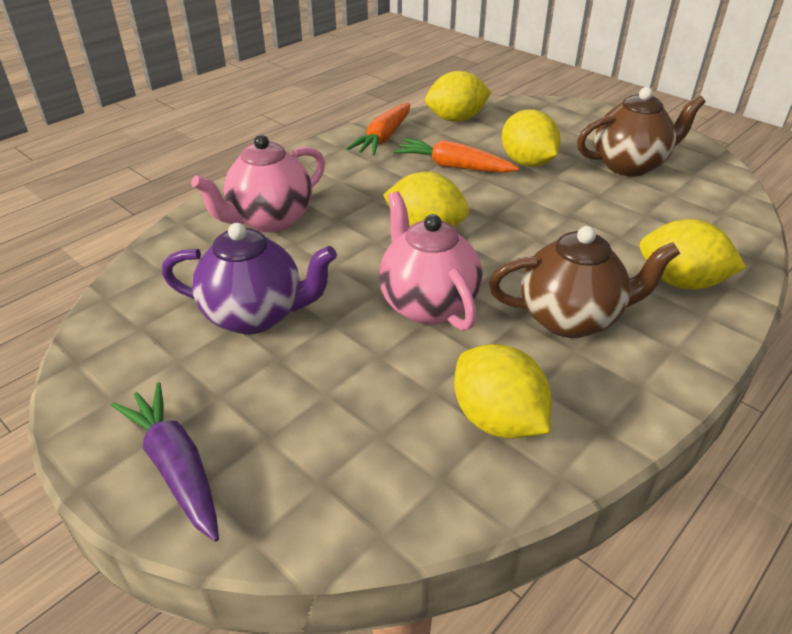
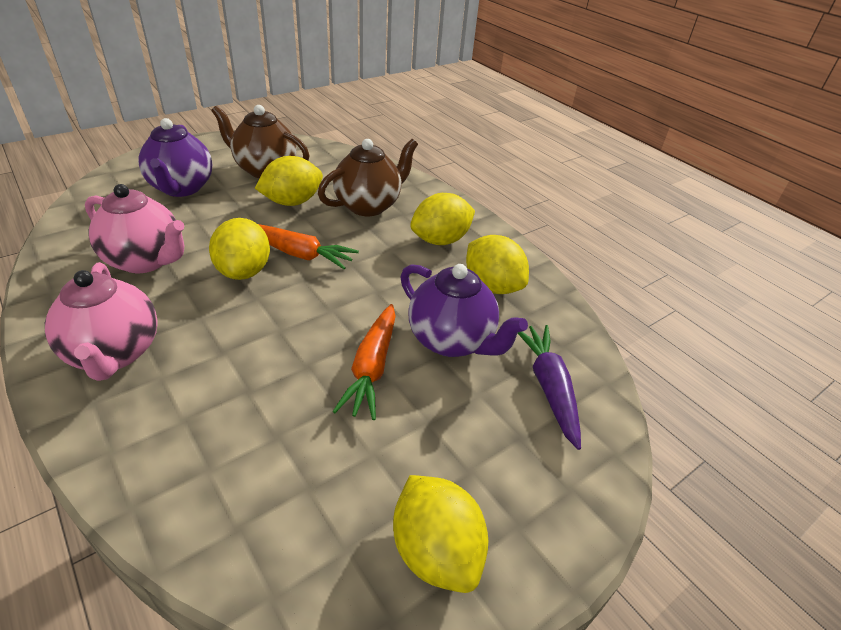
purple teapot: 1 -> 2

